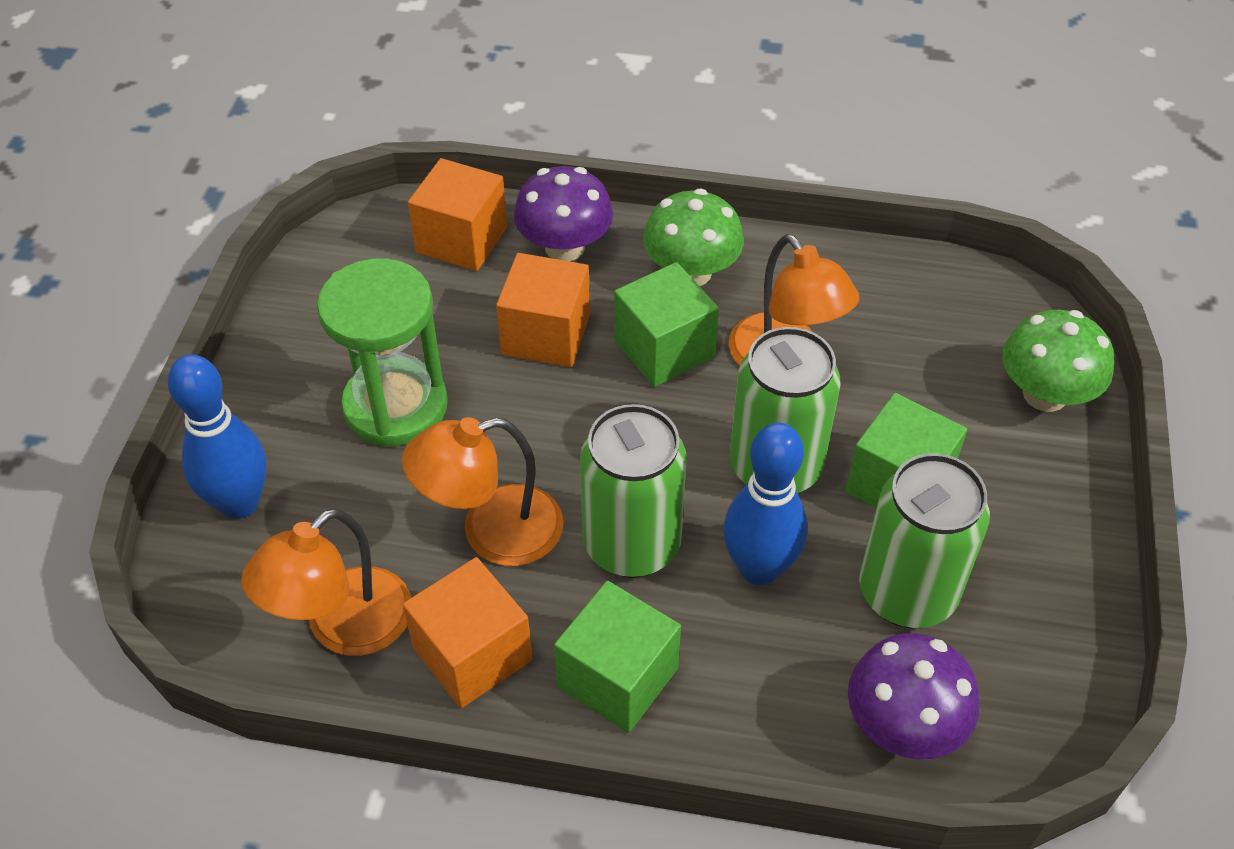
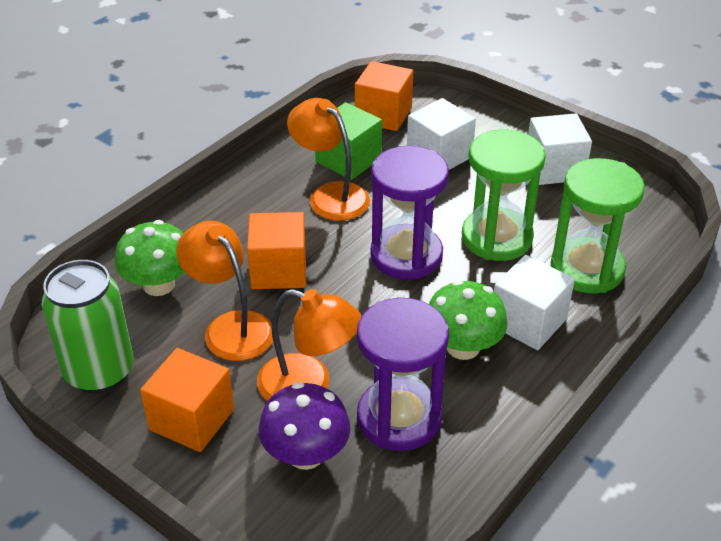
blue bowling pin: 2 -> 0
green can: 3 -> 1
green cube: 3 -> 1
green hourglass: 1 -> 2
purple hourglass: 0 -> 2
purple mushroom: 2 -> 1
white cube: 0 -> 3

